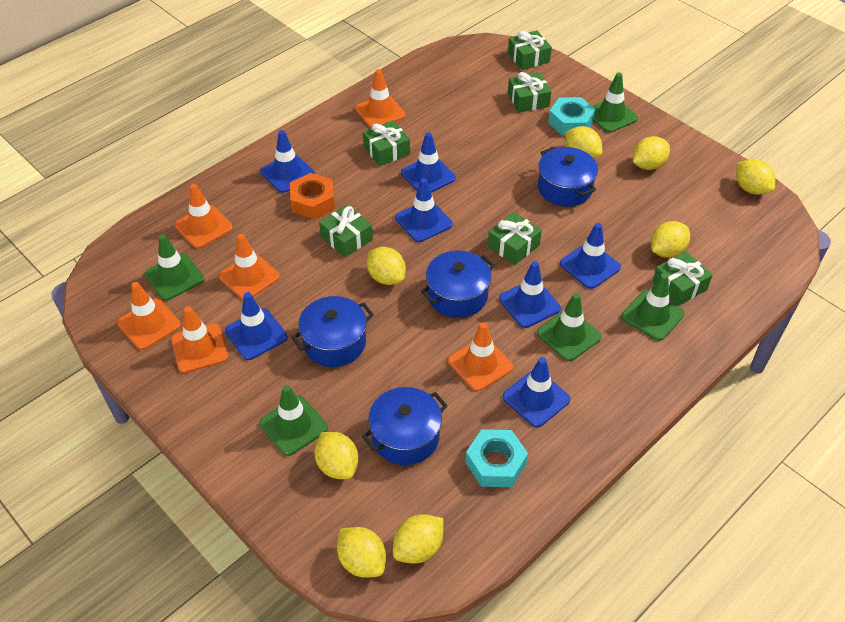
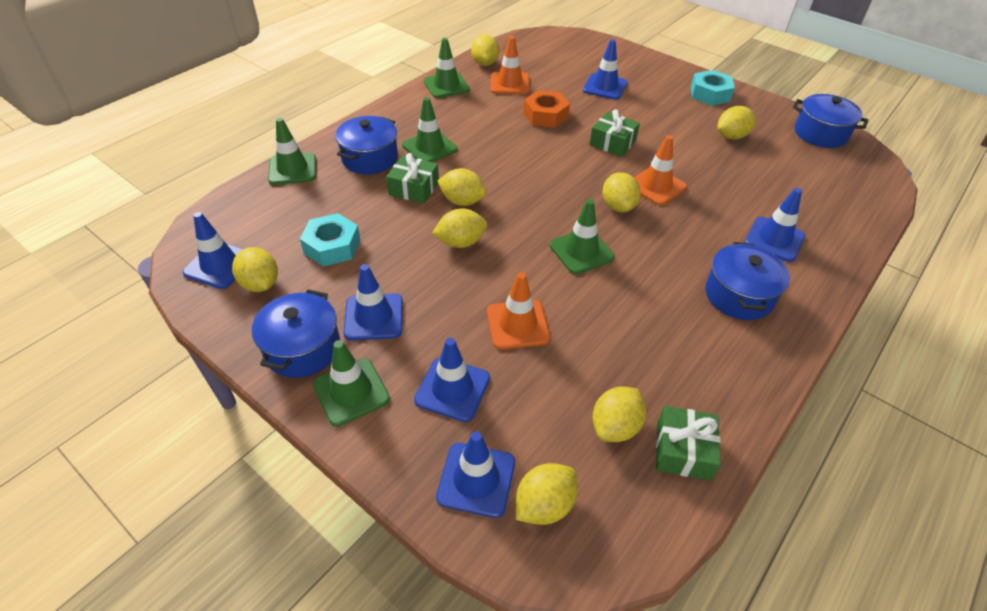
blue traffic cone: 7 -> 6
green gift: 6 -> 3
orange traffic cone: 6 -> 3

